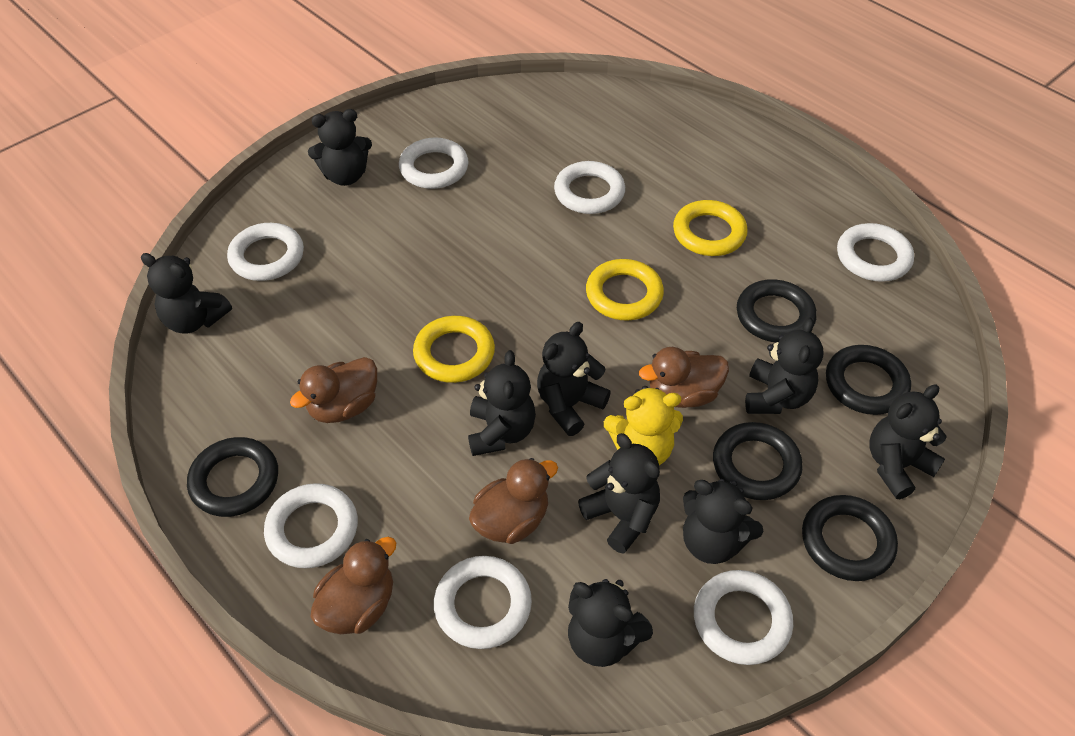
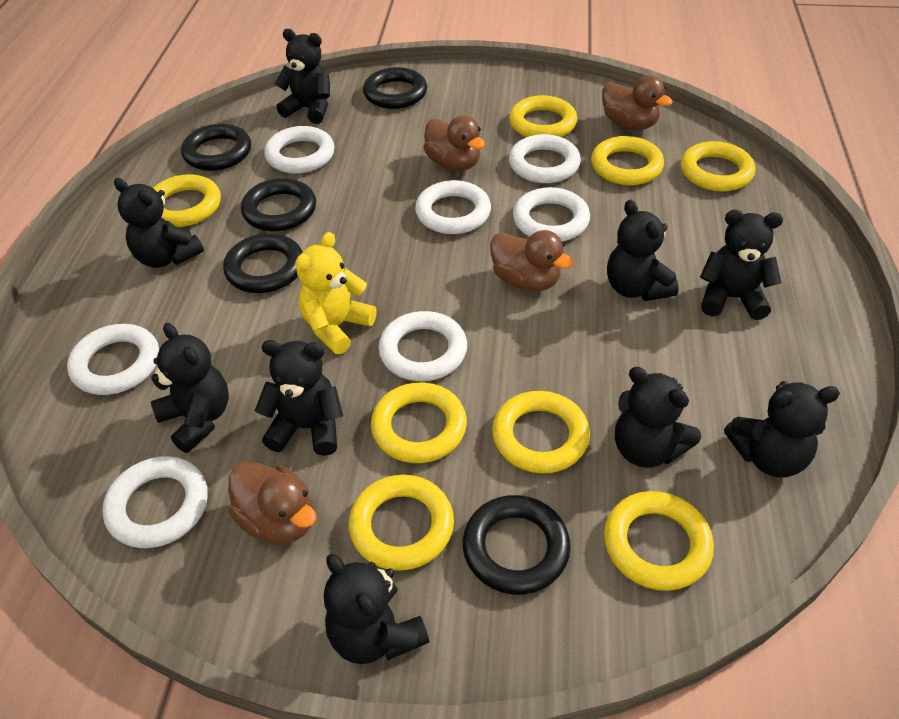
yellow ring: 3 -> 8

